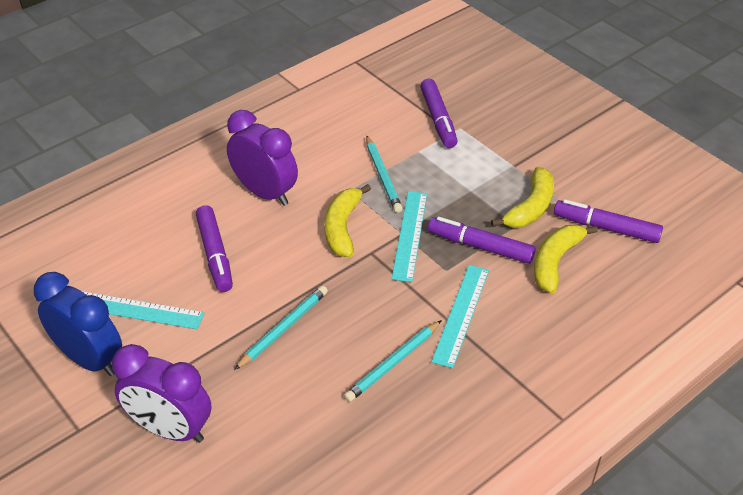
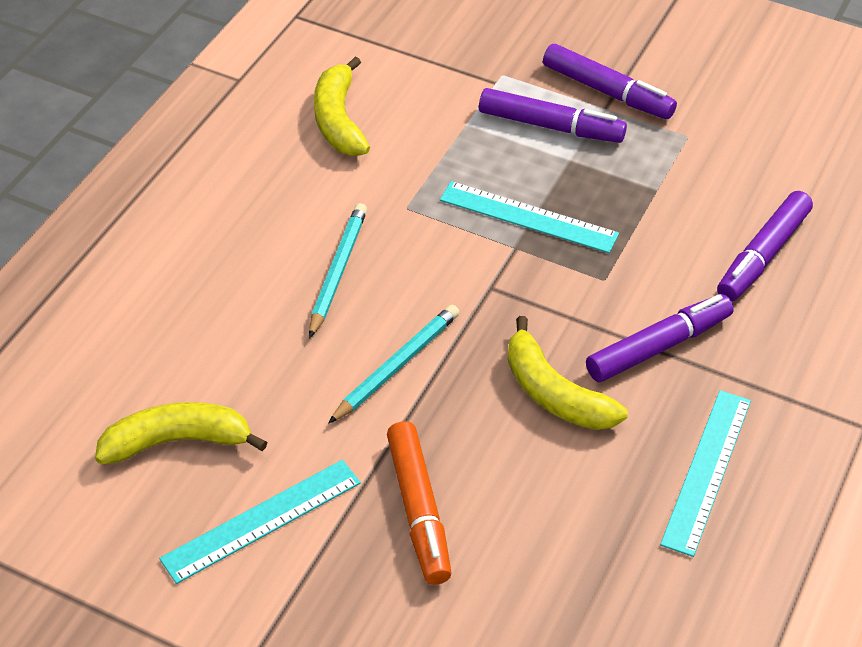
blue clock: 1 -> 0
orange marker: 0 -> 1
purple clock: 2 -> 0
turquoise pencil: 3 -> 2

